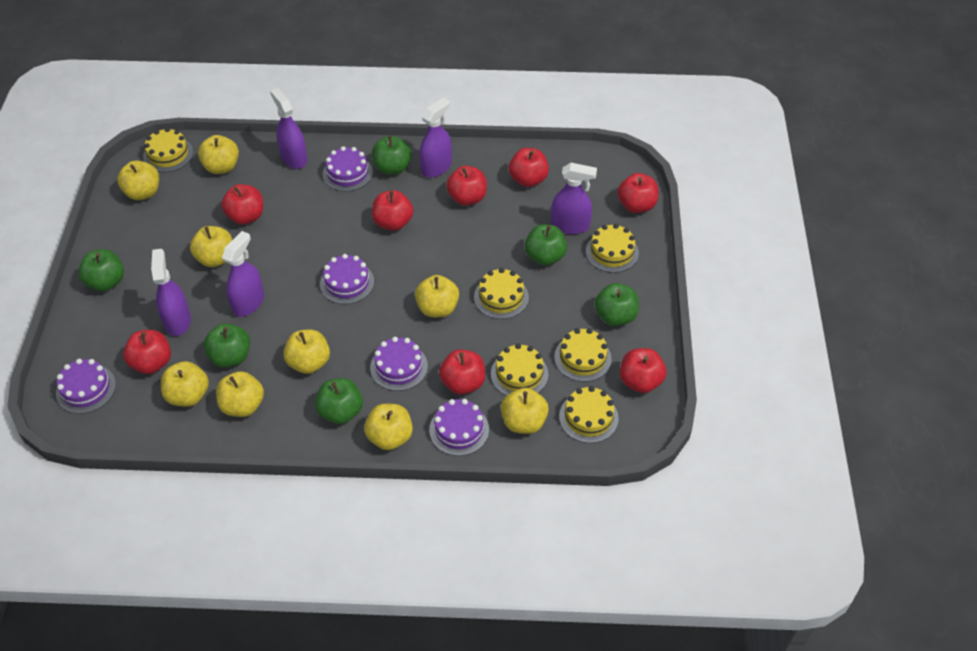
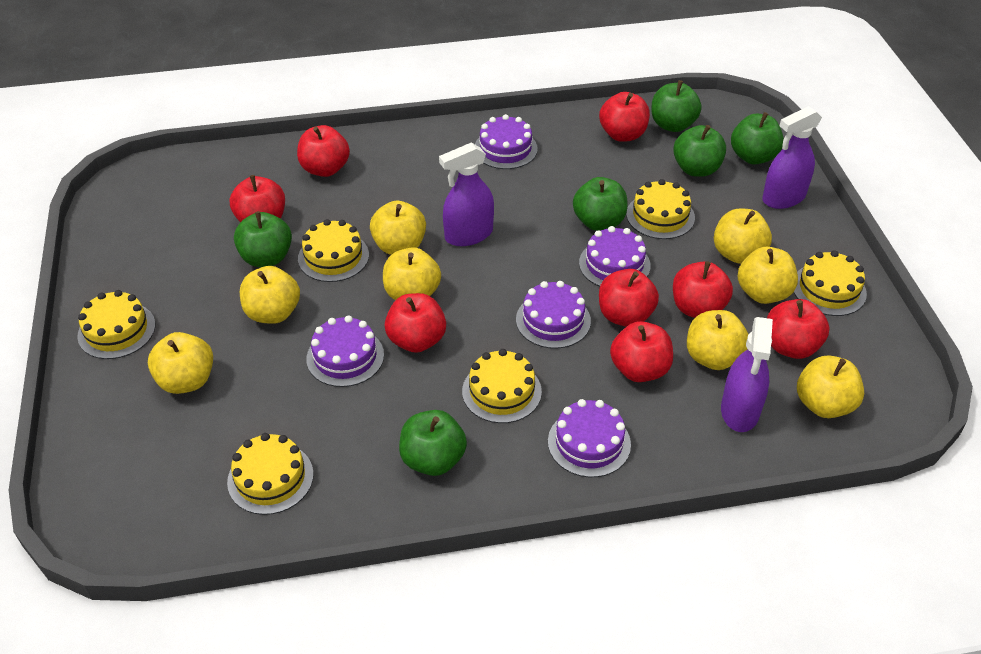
purple spray bottle: 5 -> 3
yellow apple: 9 -> 8

